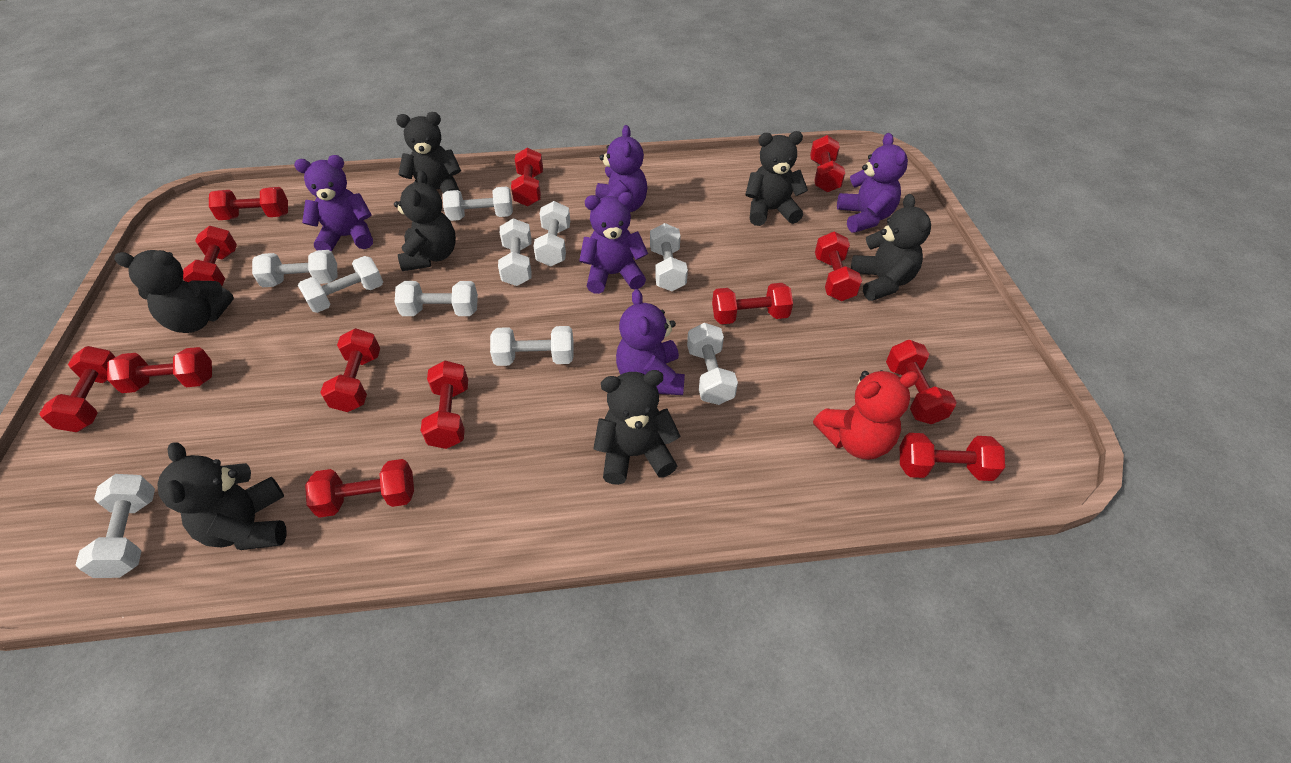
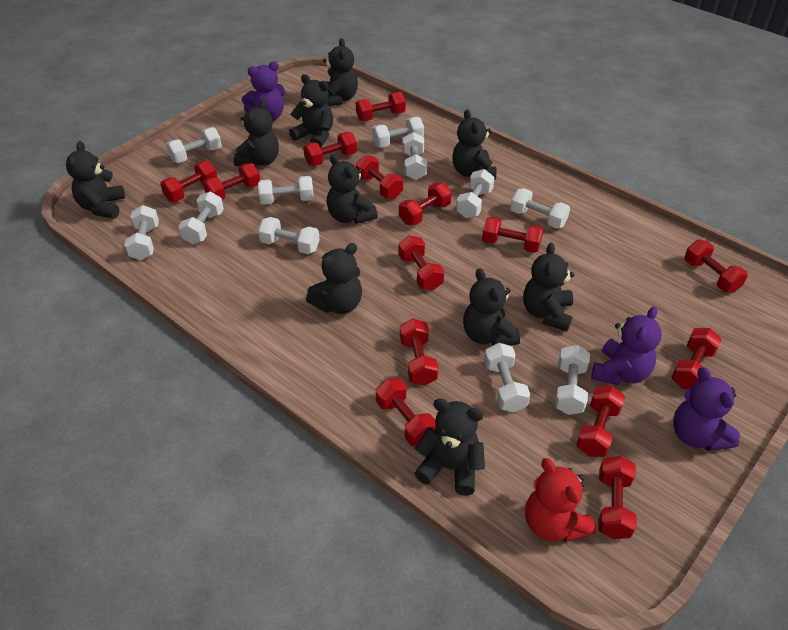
black teddy bear: 7 -> 10
purple teddy bear: 5 -> 3
red dumbbell: 13 -> 14
white dumbbell: 10 -> 11

